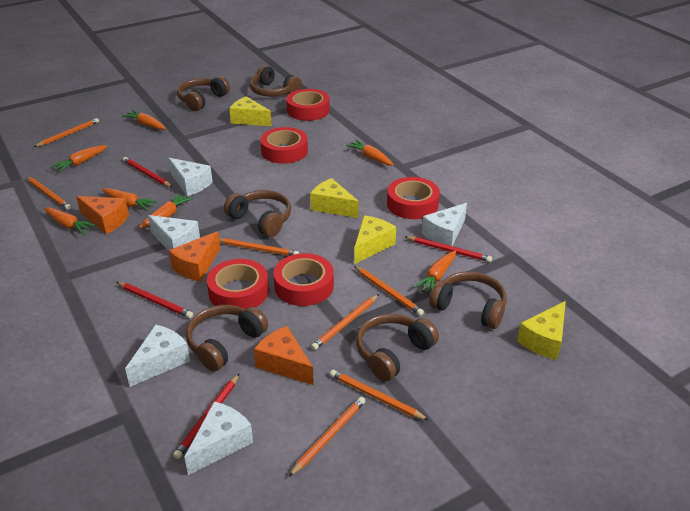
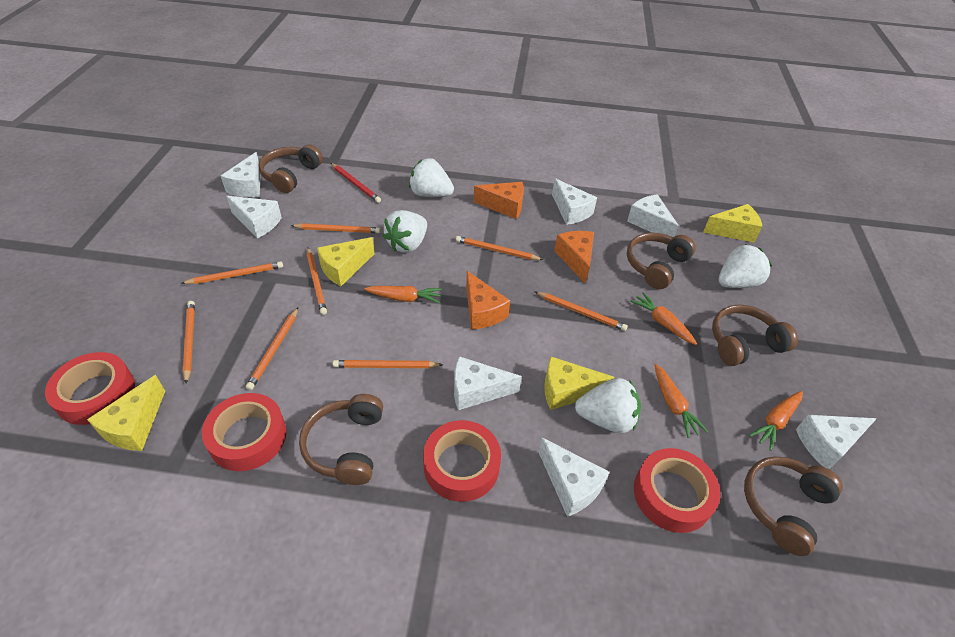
brown headphones: 6 -> 5
orange carrot: 7 -> 4
orange pencil: 7 -> 8
red pencil: 4 -> 1
red tape: 5 -> 4
white cheese: 5 -> 7
white strawberry: 0 -> 4

